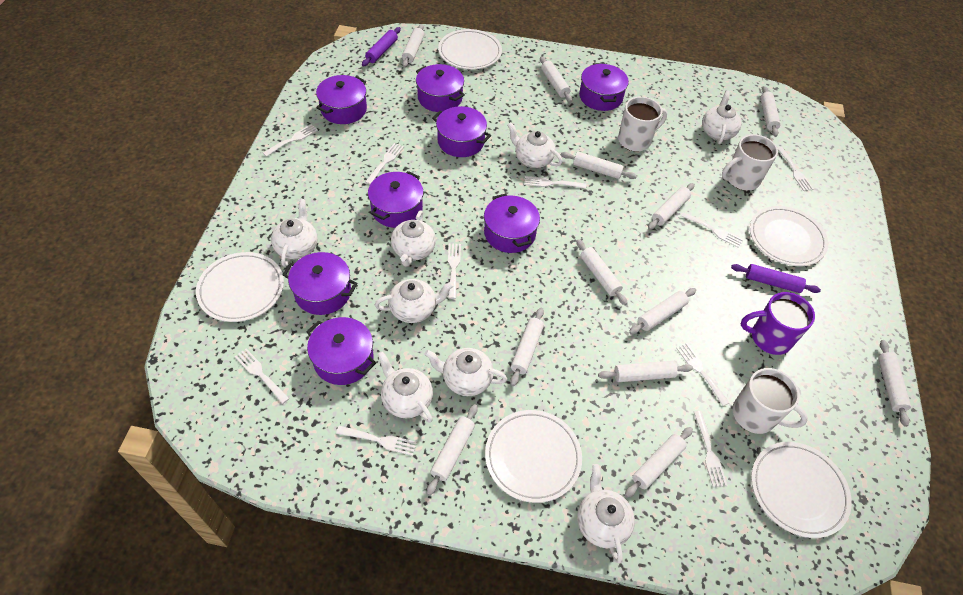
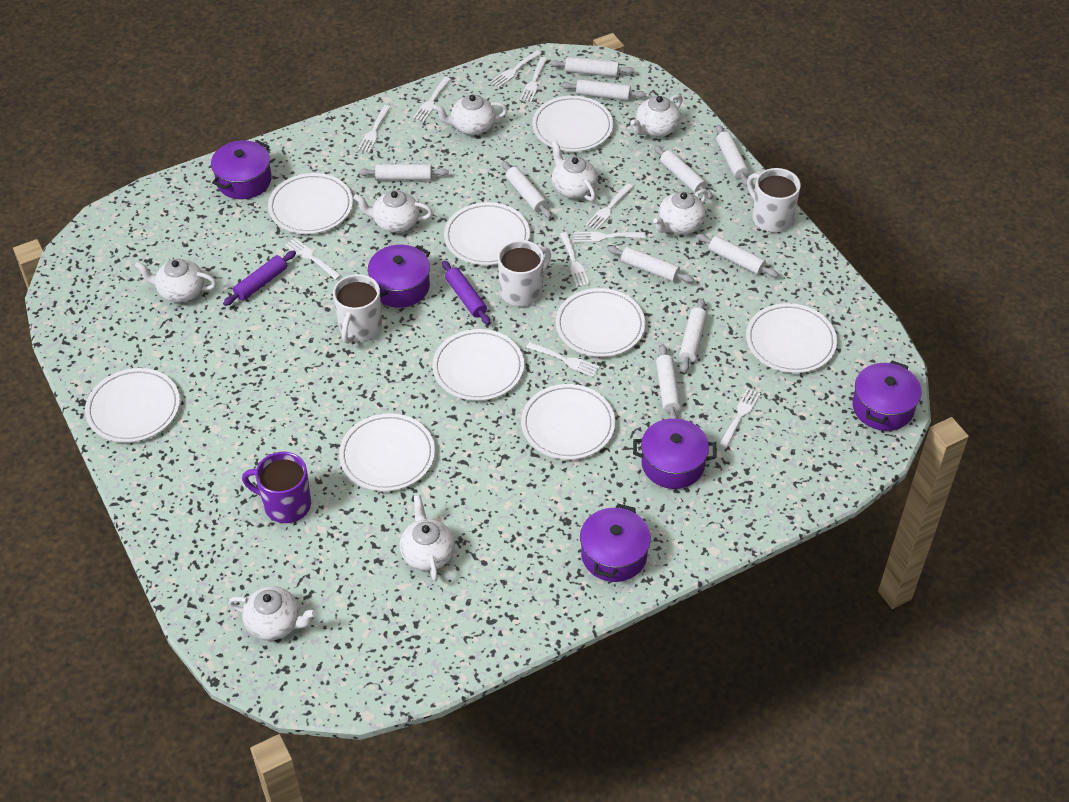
purple pot: 8 -> 5
white plate: 5 -> 9
white rolling pin: 12 -> 10

